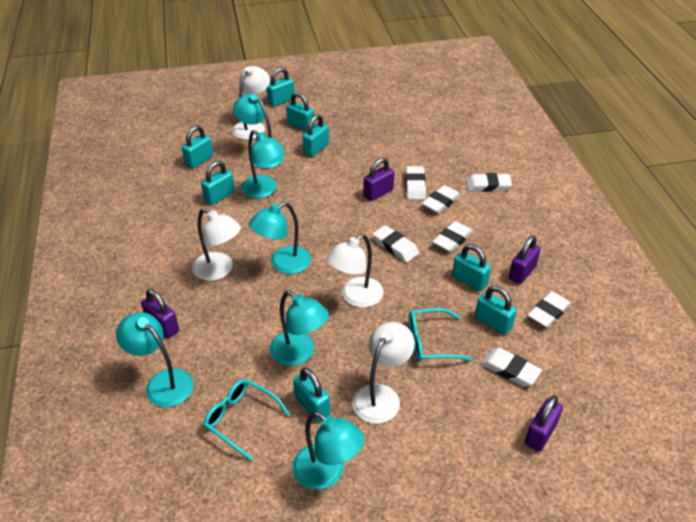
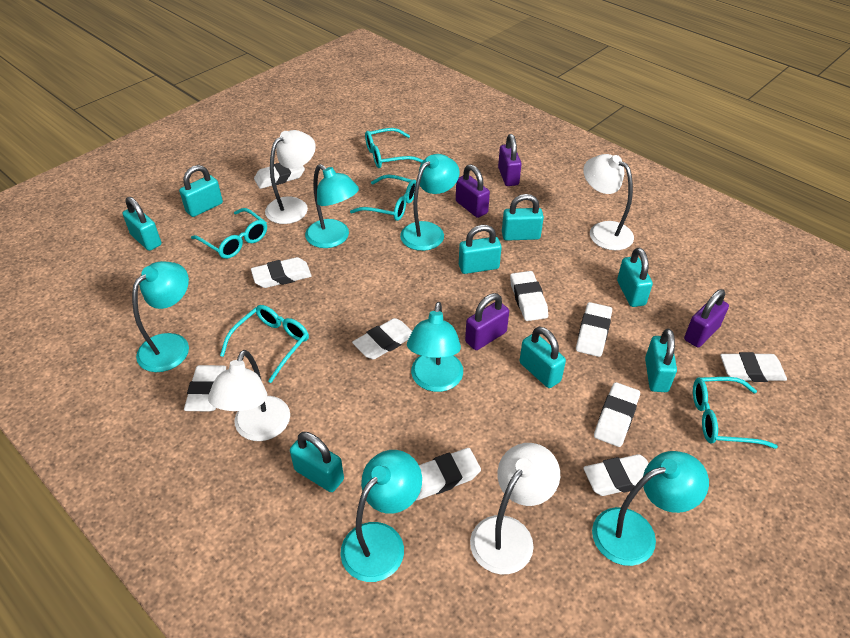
turquoise glasses: 2 -> 5
white eraser: 7 -> 10

